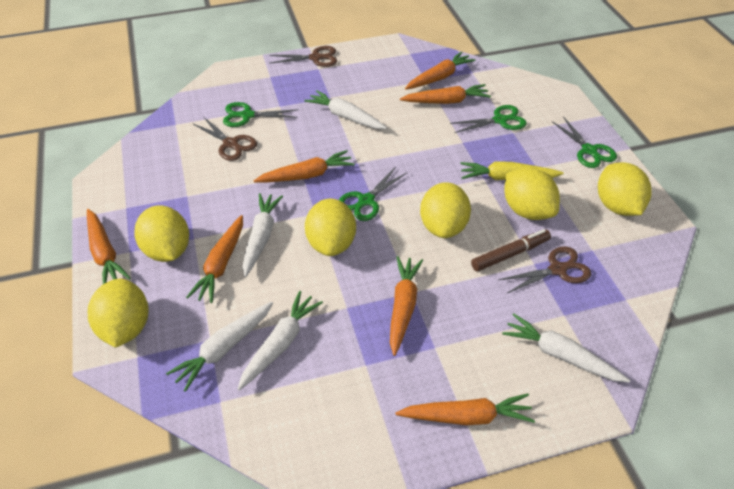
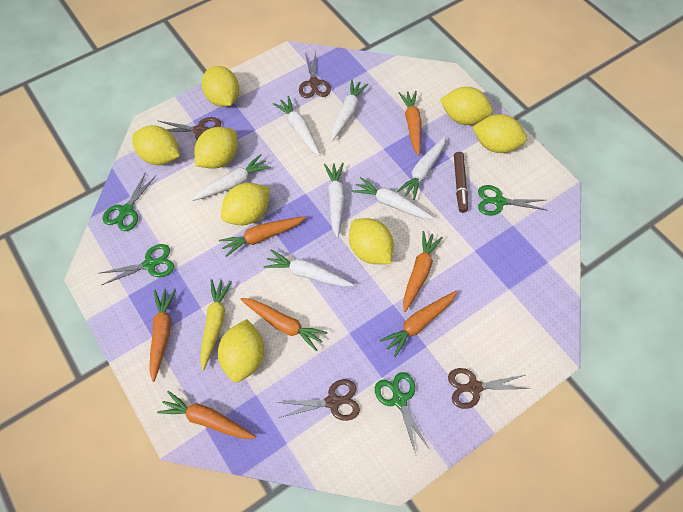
brown scissors: 3 -> 4
white carrot: 5 -> 7
yellow lemon: 6 -> 8

